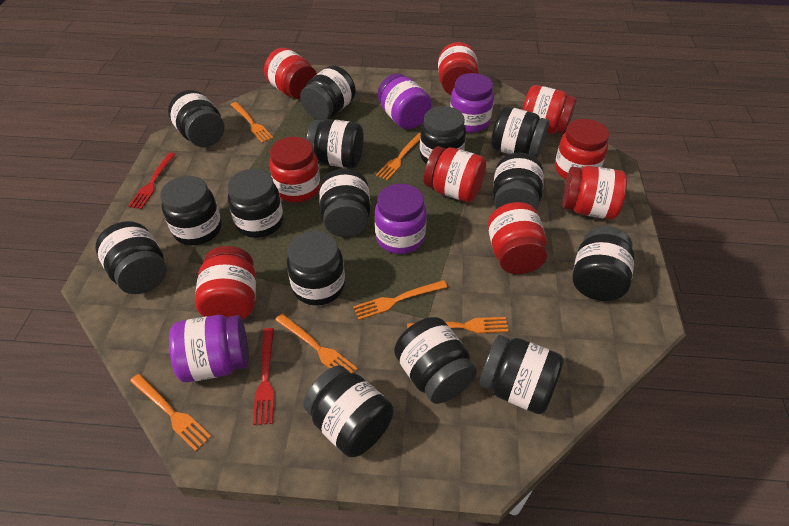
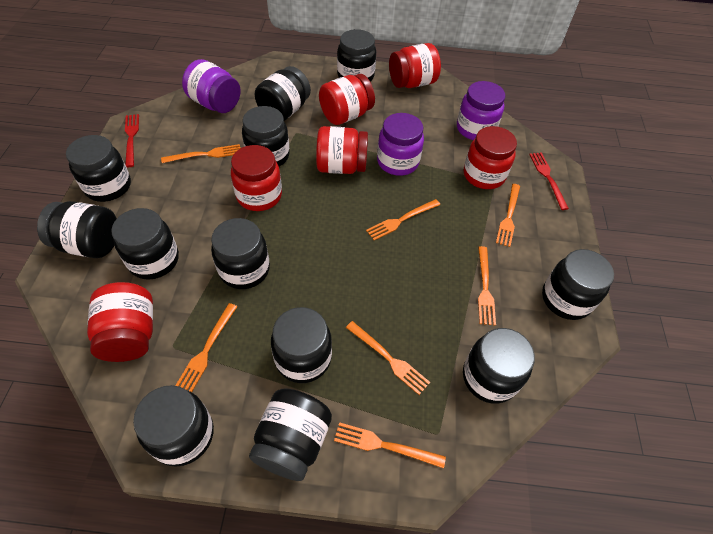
black jar: 15 -> 12
orange fork: 6 -> 7
purple jar: 4 -> 3
red jar: 9 -> 6

